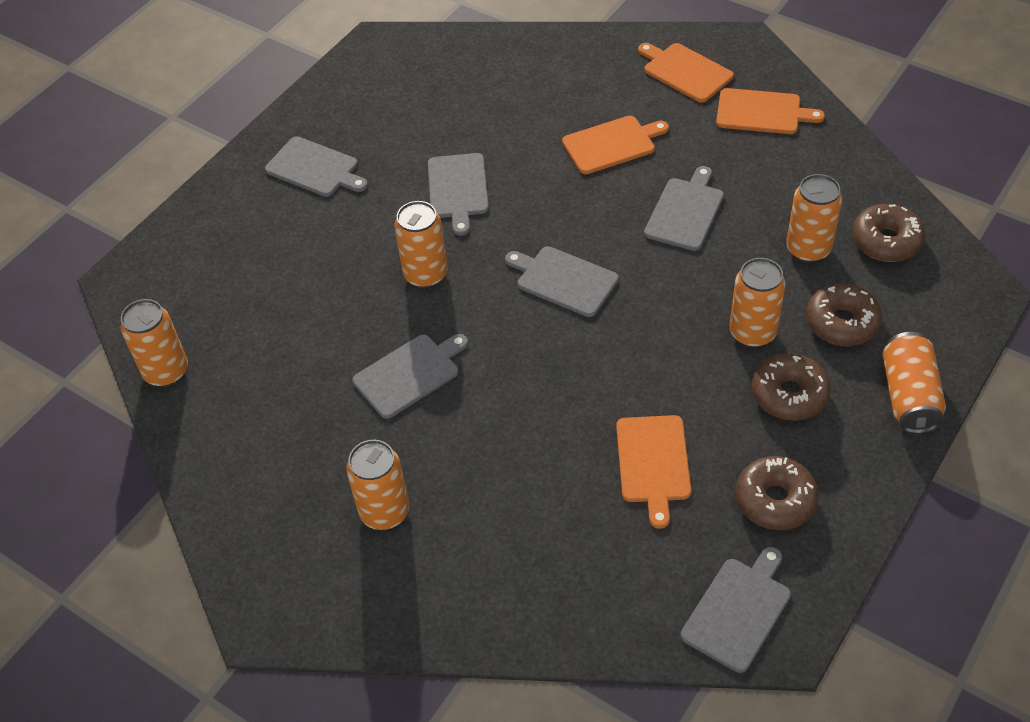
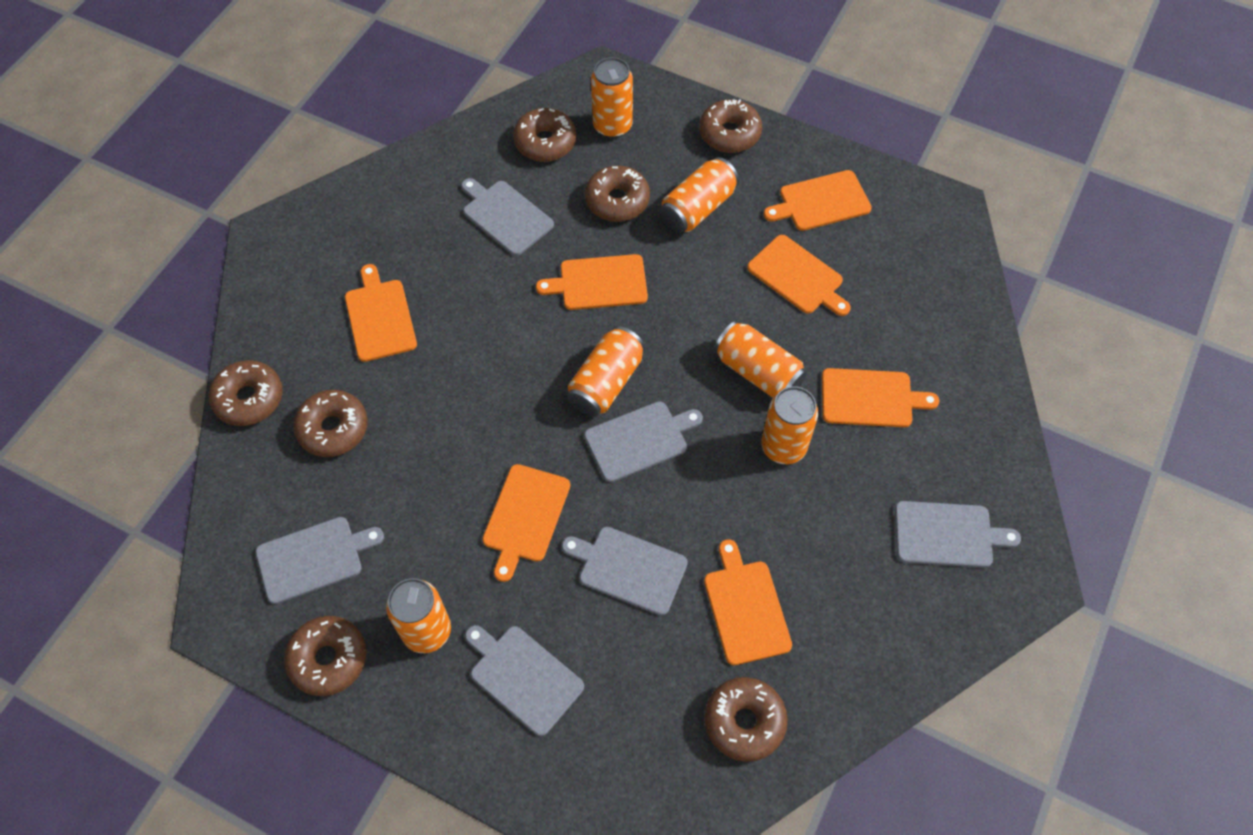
brown donut: 4 -> 7
orange cutting board: 4 -> 7

